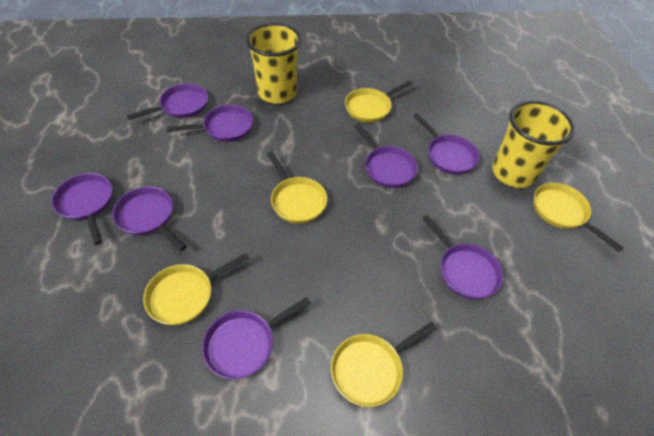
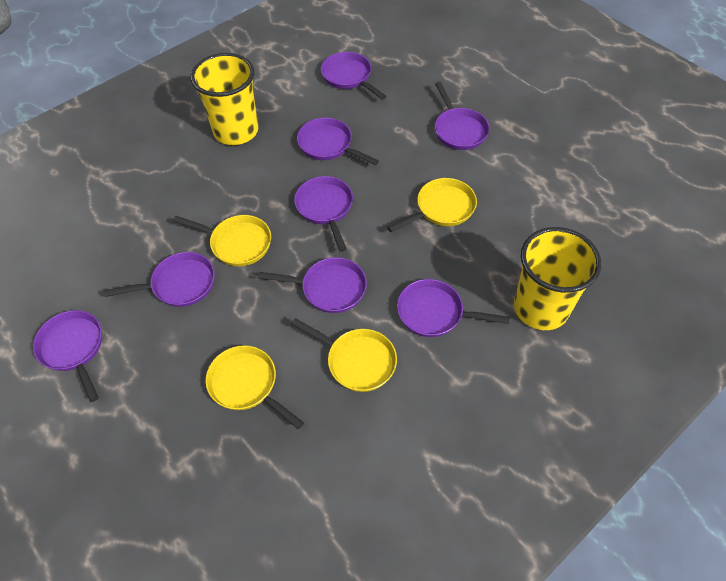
yellow pan: 5 -> 4

